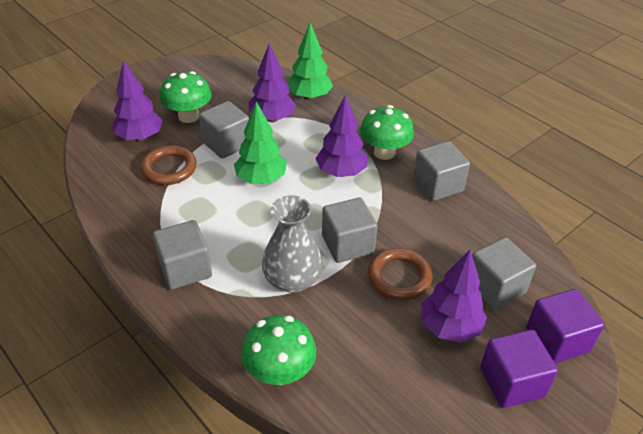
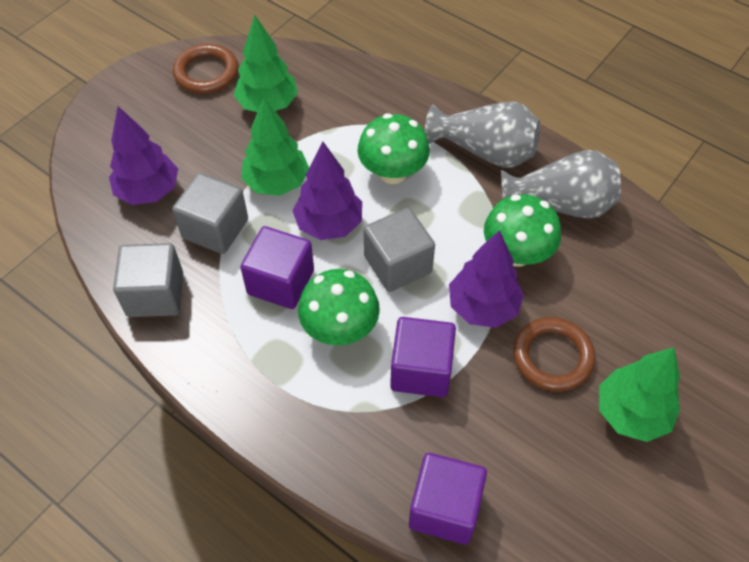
green tree: 2 -> 3
grey cube: 5 -> 3
grey vase: 1 -> 2
purple cube: 2 -> 3
purple tree: 4 -> 3

